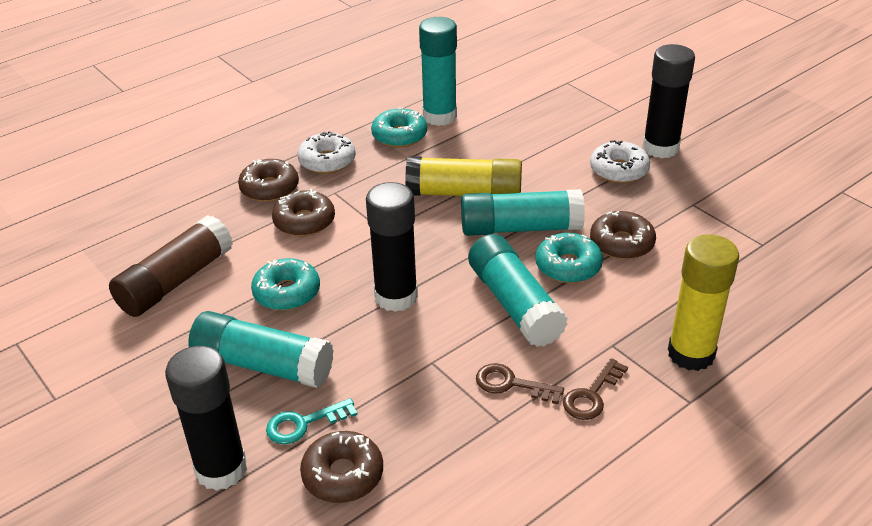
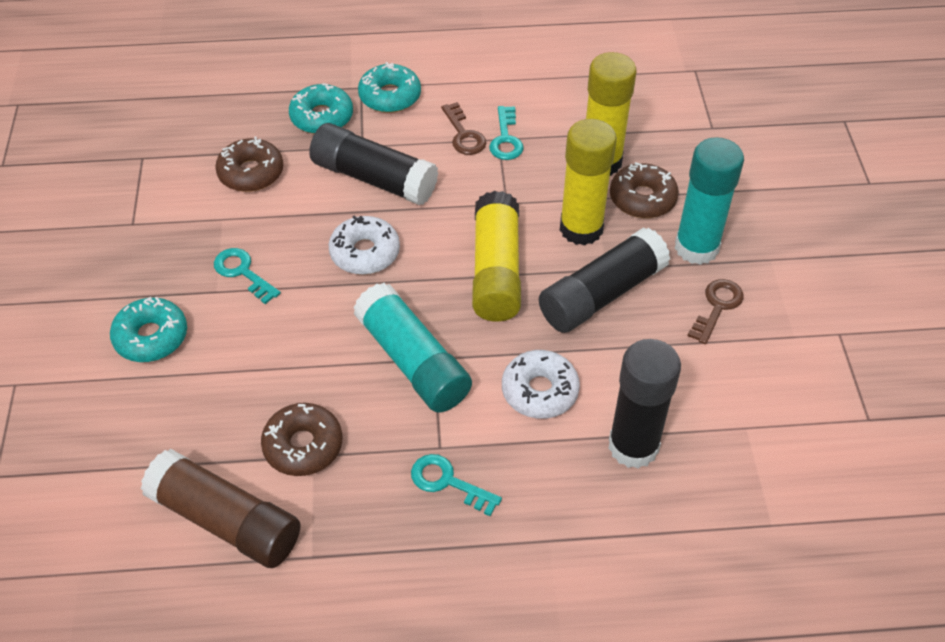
brown donut: 4 -> 3
turquoise glue stick: 4 -> 2
turquoise key: 1 -> 3
yellow glue stick: 2 -> 3

